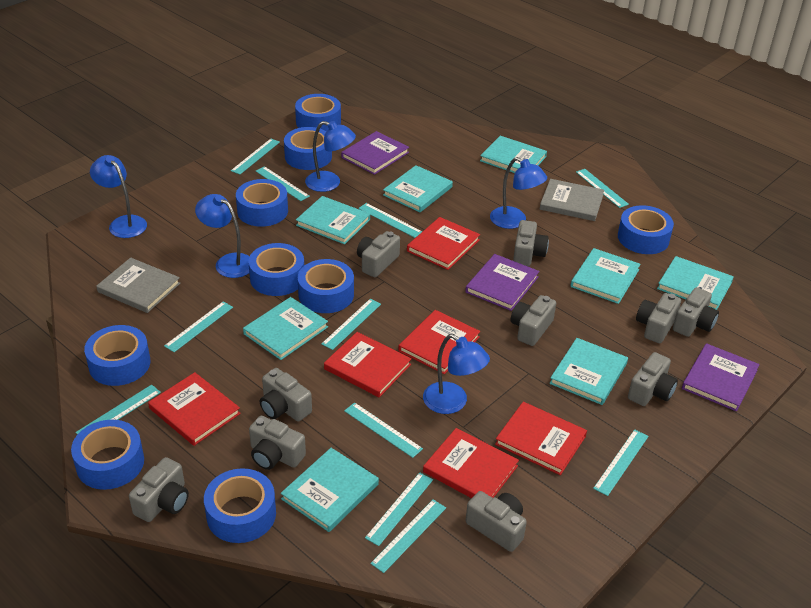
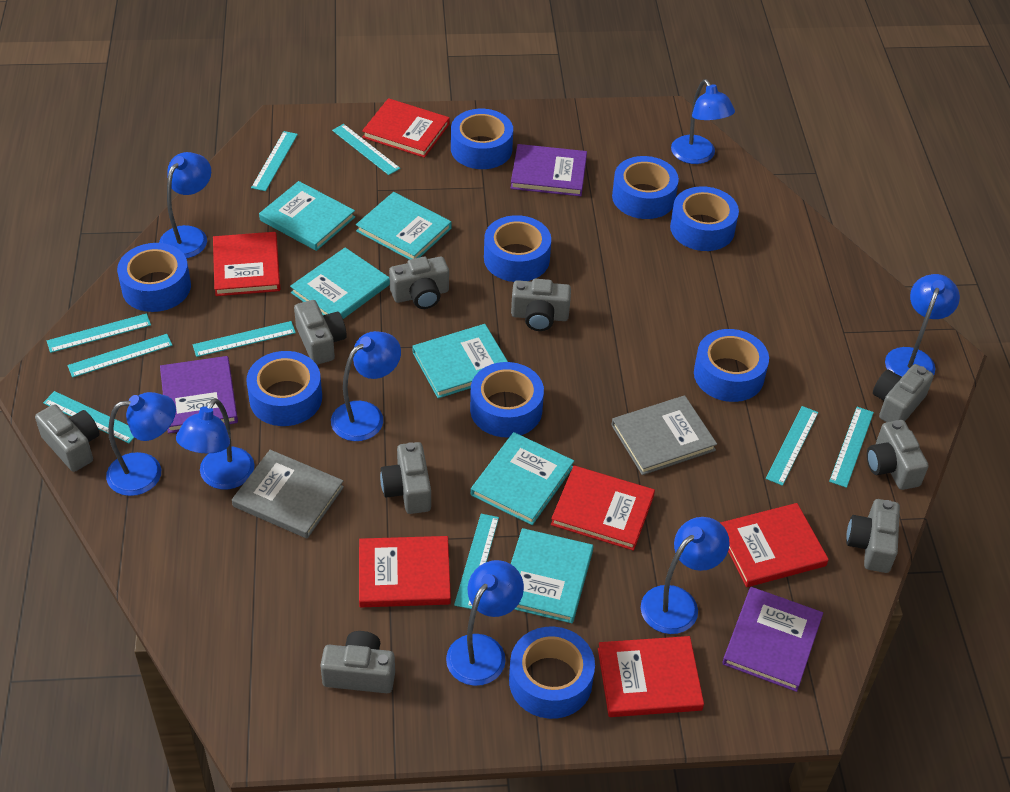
blue lamp: 5 -> 8
grey camera: 10 -> 9
turquoise book: 8 -> 6
turquoise ruler: 11 -> 9

